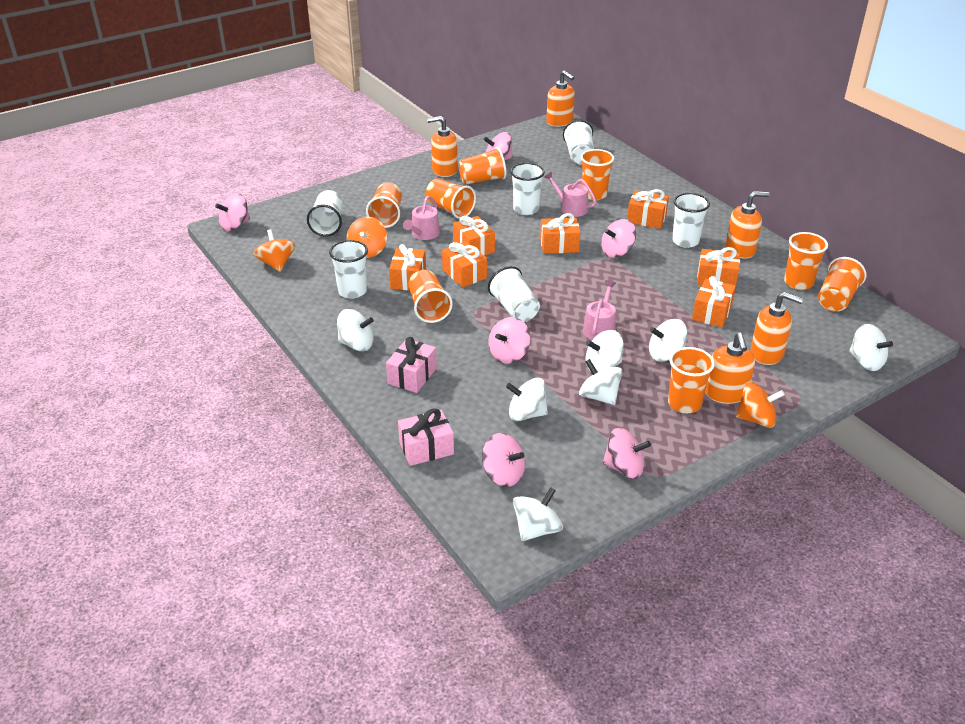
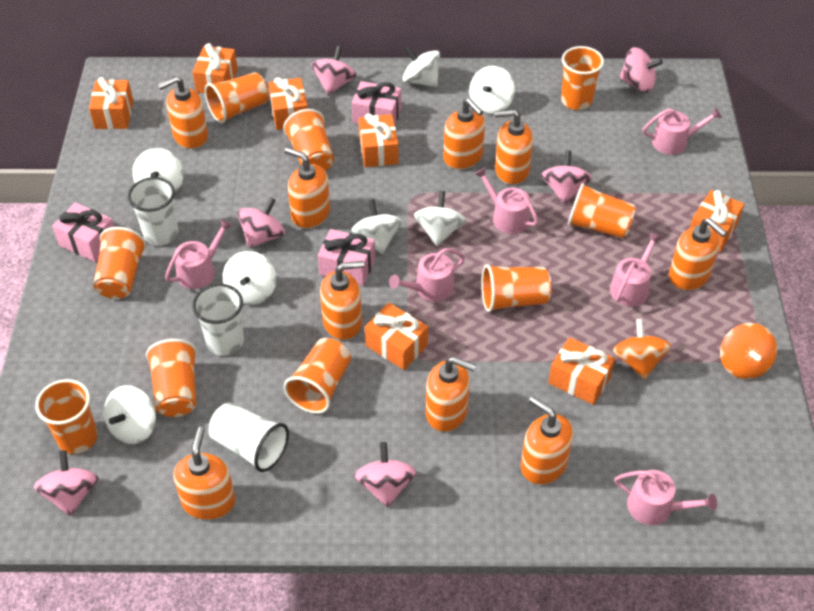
orange cup: 8 -> 9
orange soap dispenser: 5 -> 9
orange spinning top: 3 -> 2
pink gift: 2 -> 3
pink watering can: 3 -> 6
white cup: 6 -> 3

